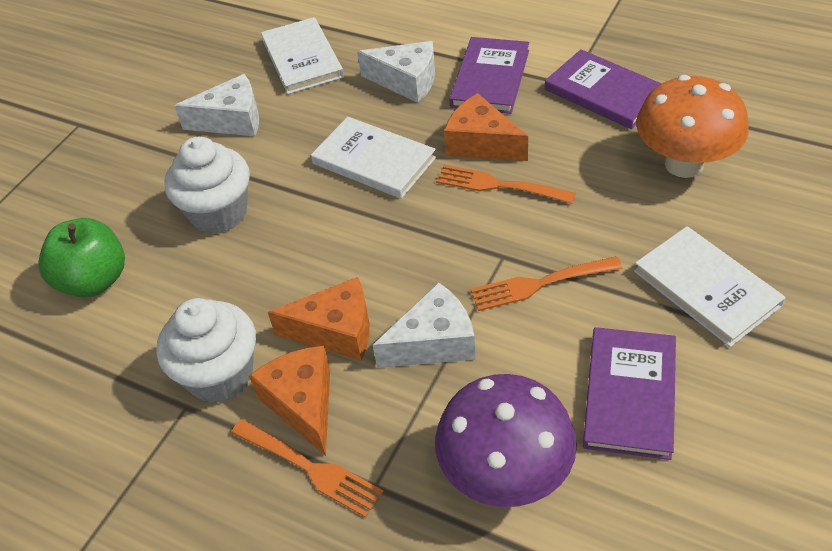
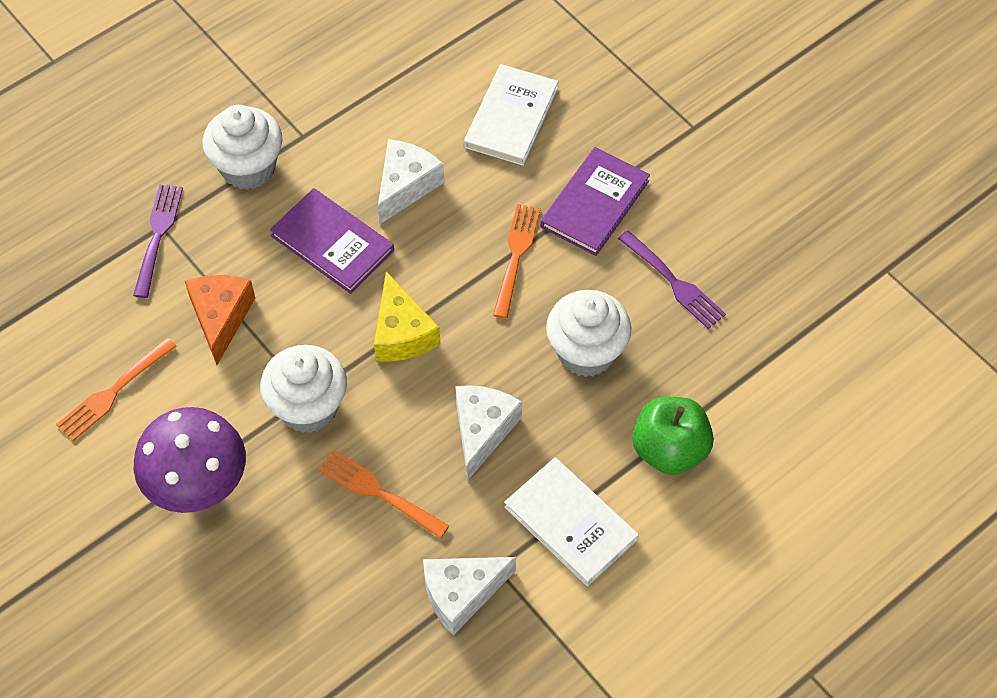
orange cheese: 3 -> 1
orange mushroom: 1 -> 0
purple book: 3 -> 2
purple fork: 0 -> 2
white book: 3 -> 2
white cupcake: 2 -> 3
yellow cheese: 0 -> 1

